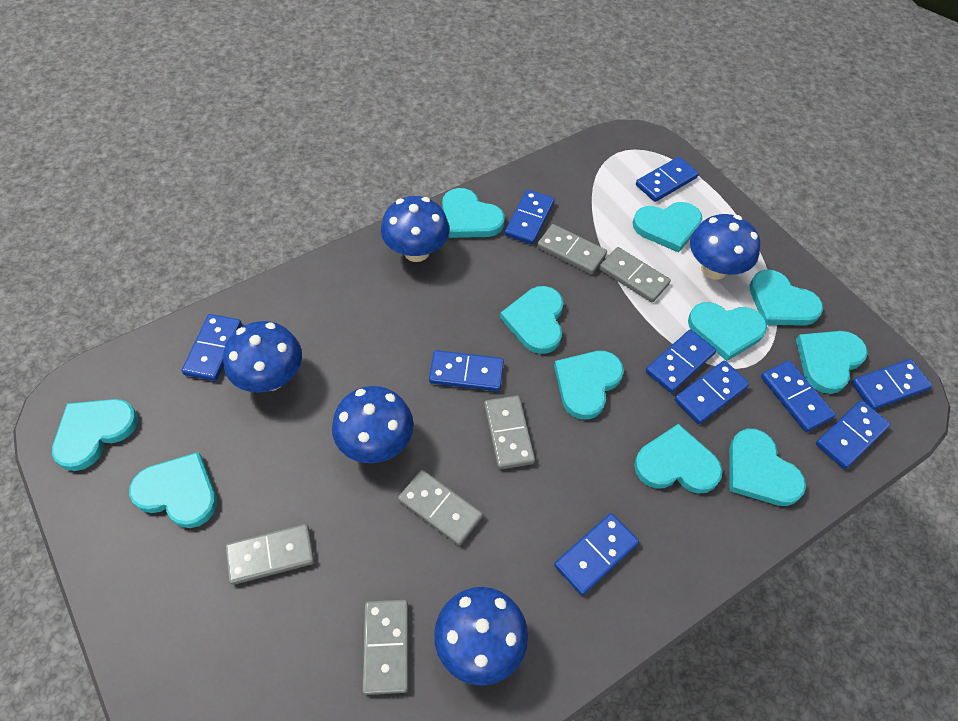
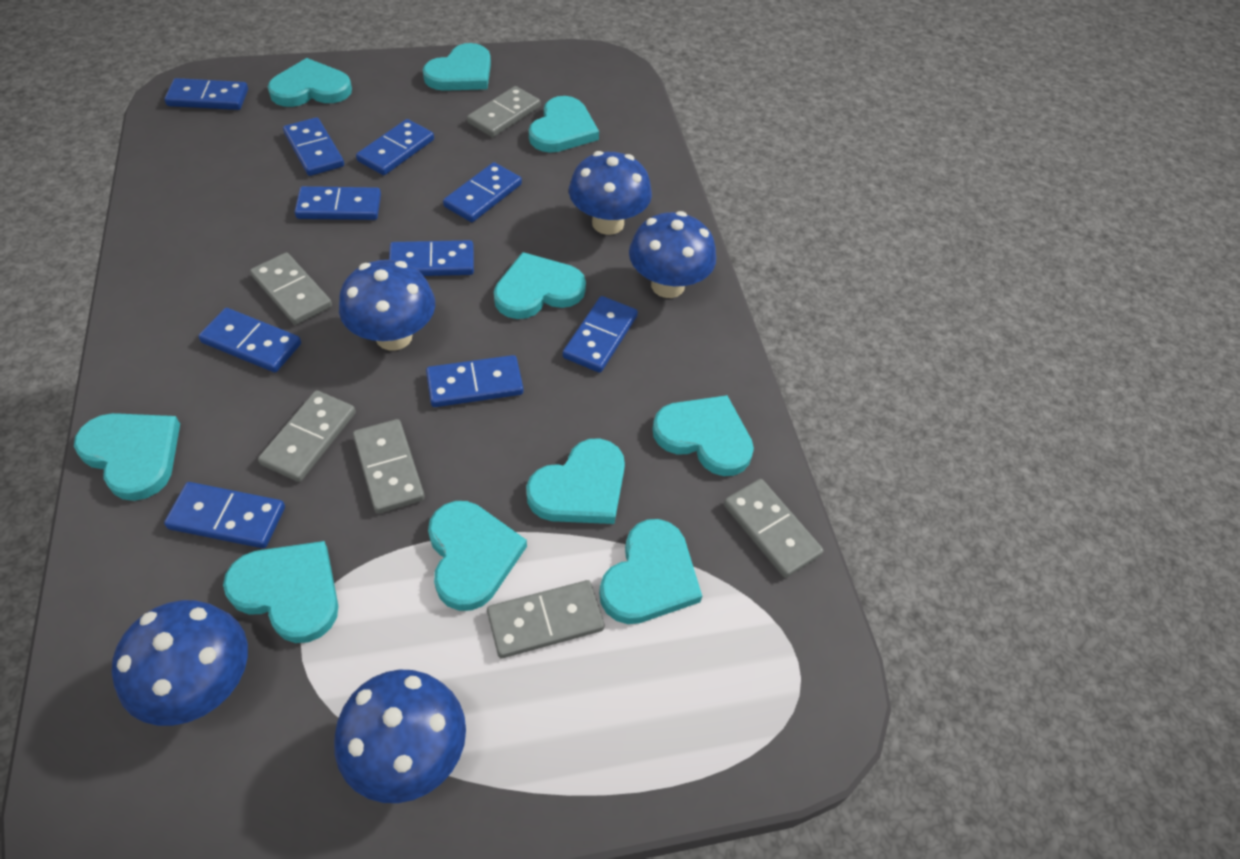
turquoise heart: 11 -> 10

